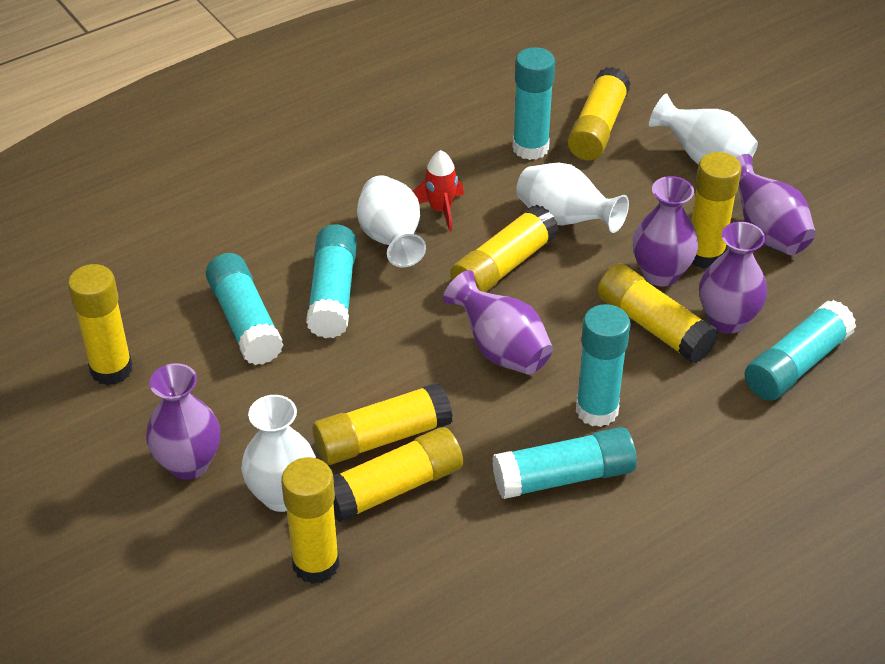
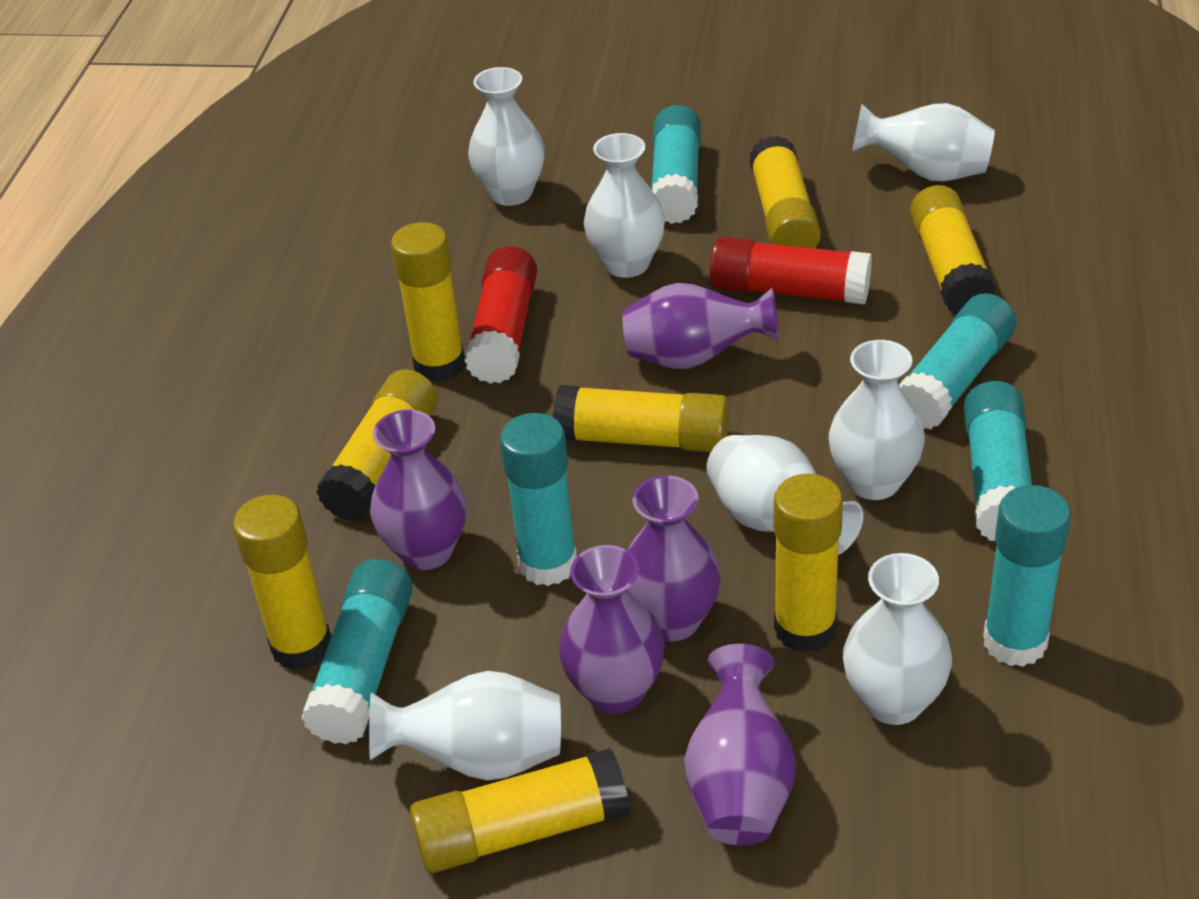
red glue stick: 0 -> 2
red rocket: 1 -> 0
white vase: 4 -> 7

